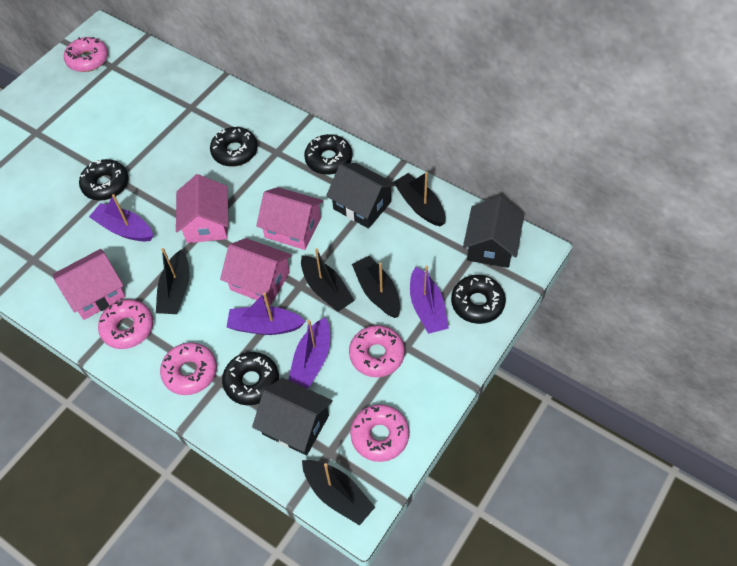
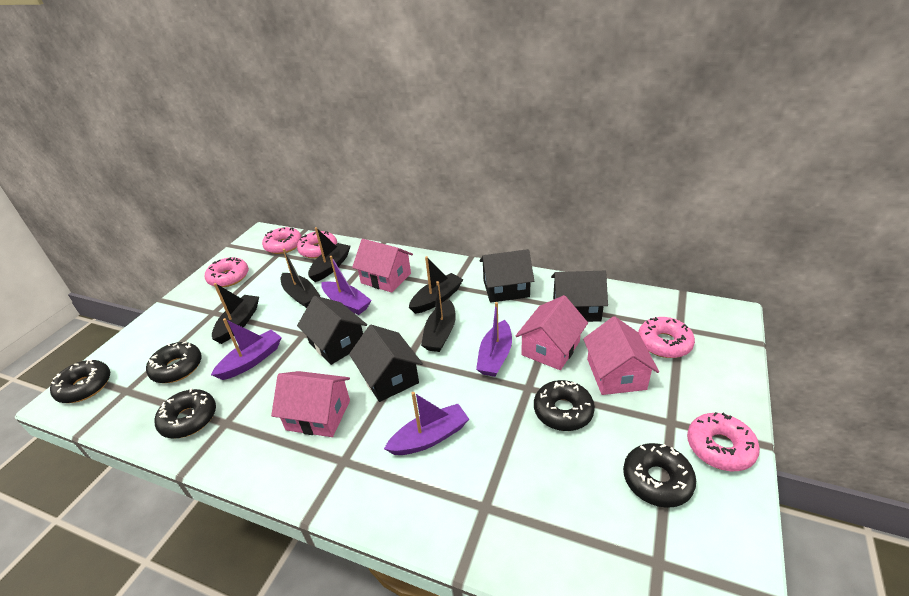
black house: 3 -> 4

